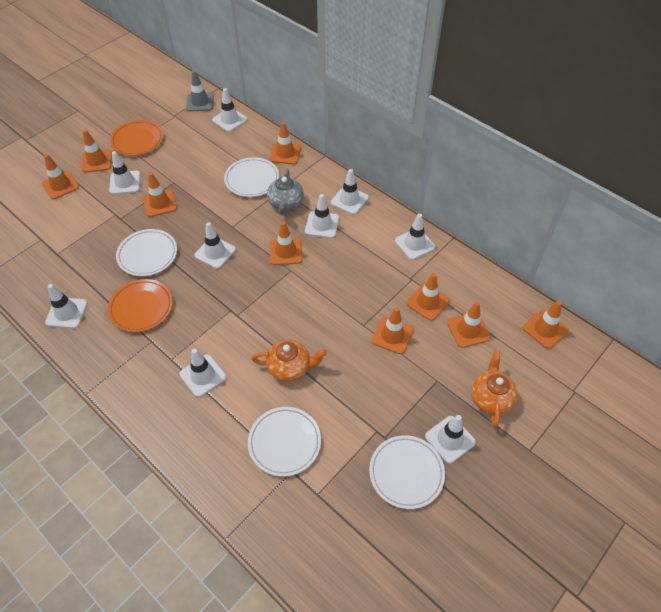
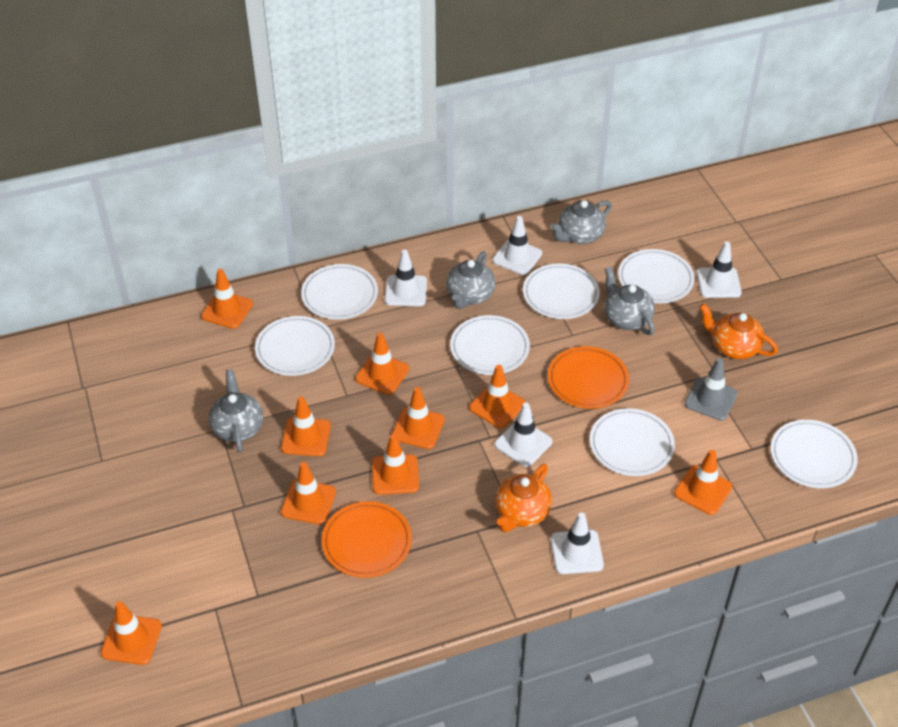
grey teapot: 1 -> 4
white plate: 4 -> 7
white traffic cone: 9 -> 5

